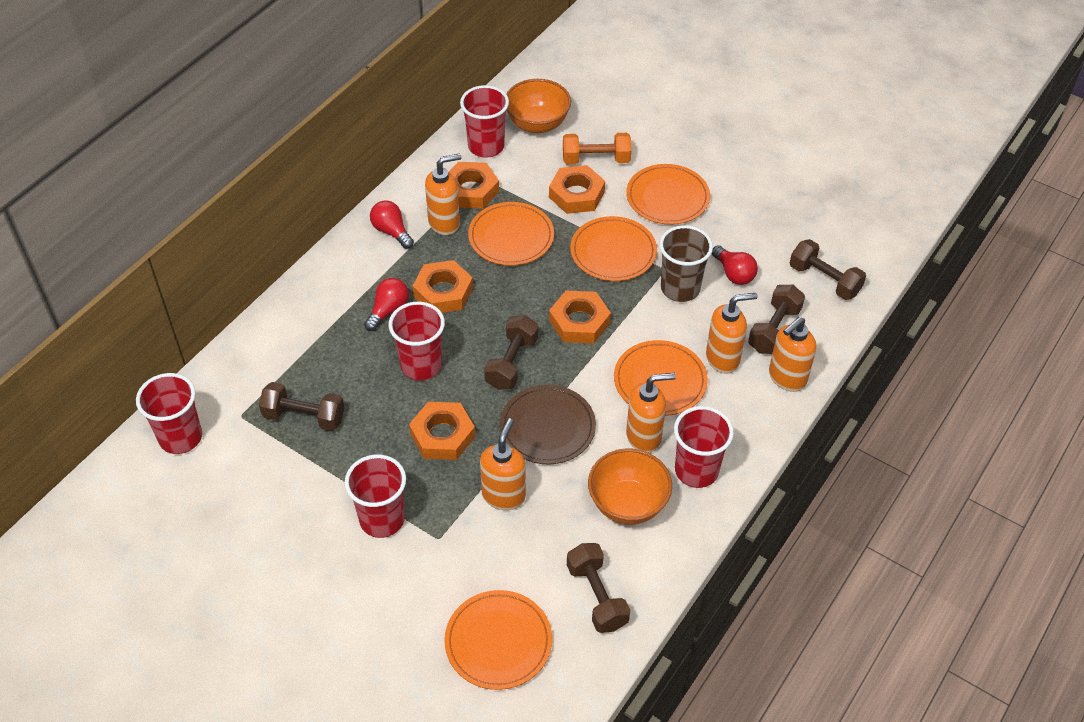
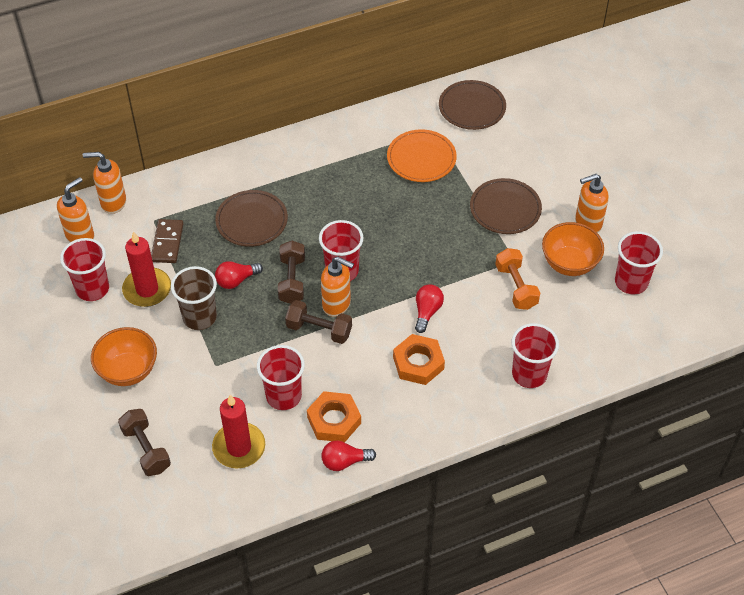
brown domino: 0 -> 1
brown dumbbell: 5 -> 3
brown plate: 1 -> 3
orange nut: 5 -> 2
orange plate: 5 -> 1
orange soap dispenser: 5 -> 4
red candle: 0 -> 2

